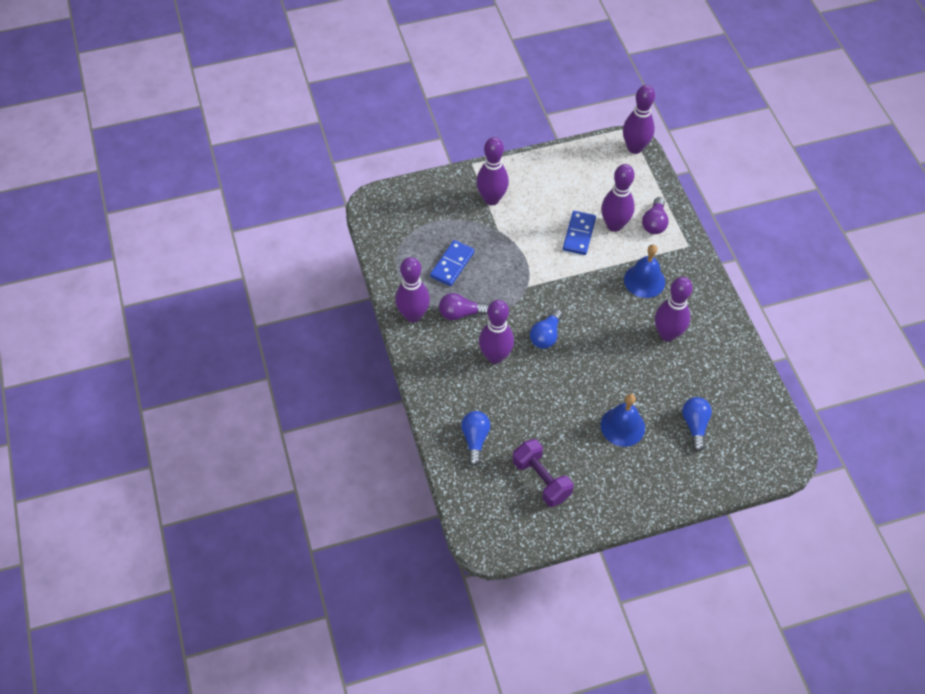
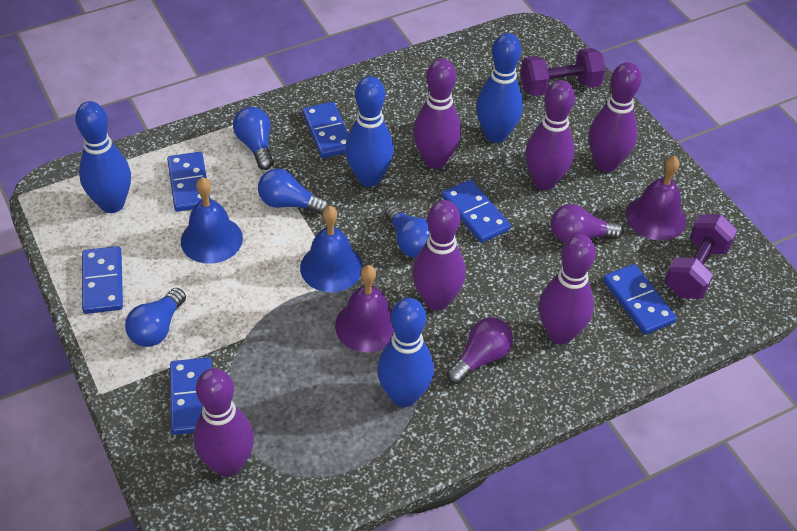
blue bowling pin: 0 -> 4
blue domino: 2 -> 6
blue light bulb: 3 -> 4
purple bell: 0 -> 2
purple dumbbell: 1 -> 2

